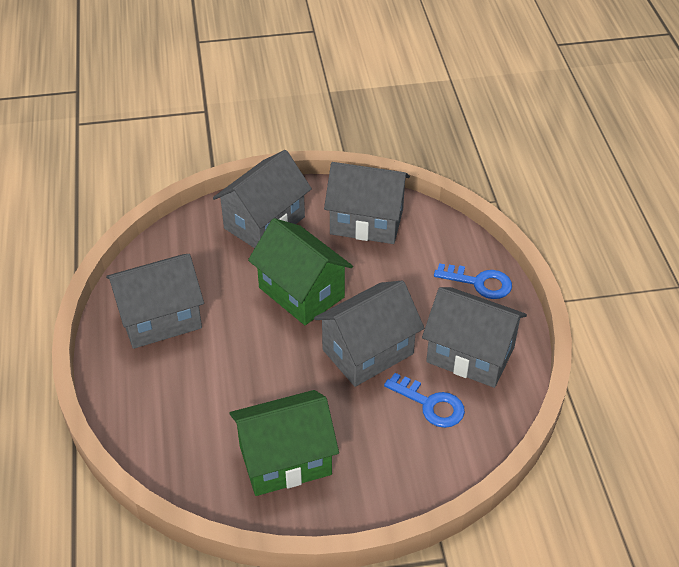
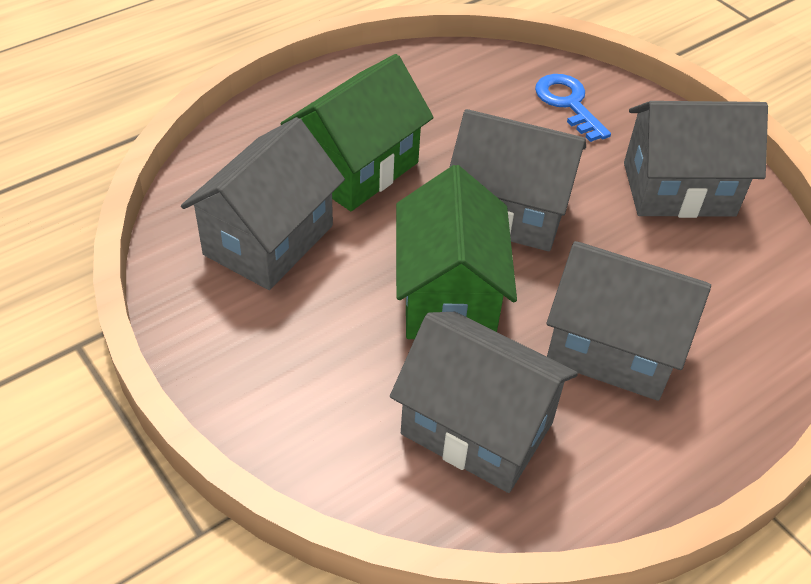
blue key: 2 -> 1

